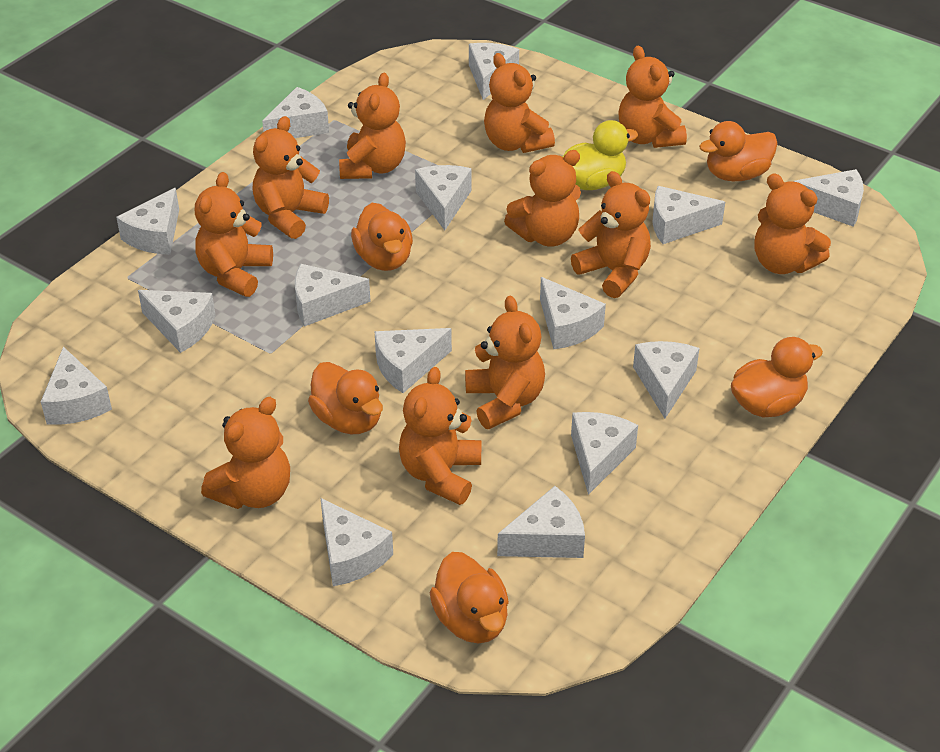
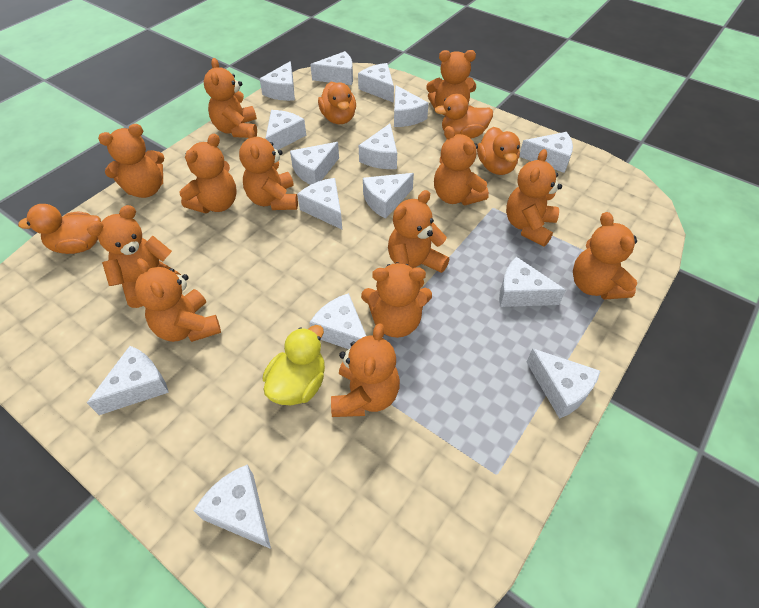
orange duck: 5 -> 4
orange teddy bear: 11 -> 13

